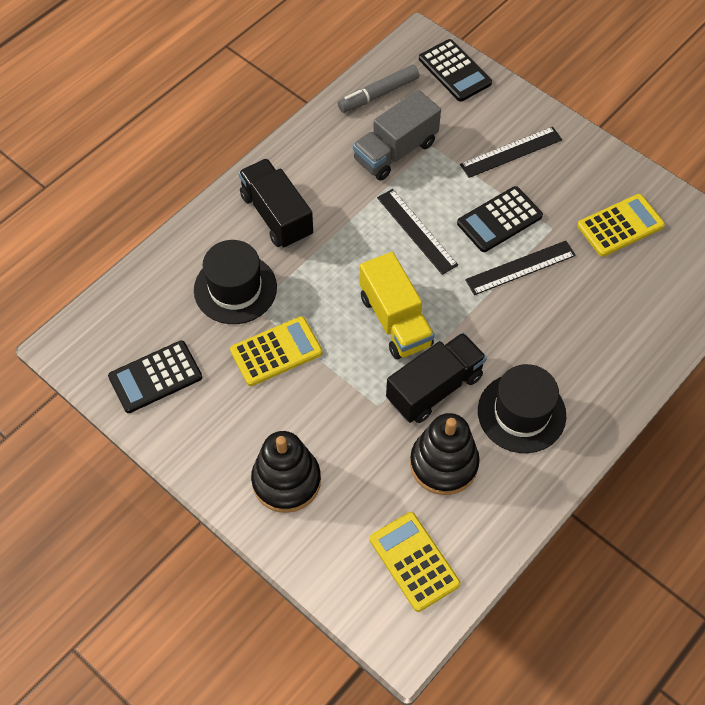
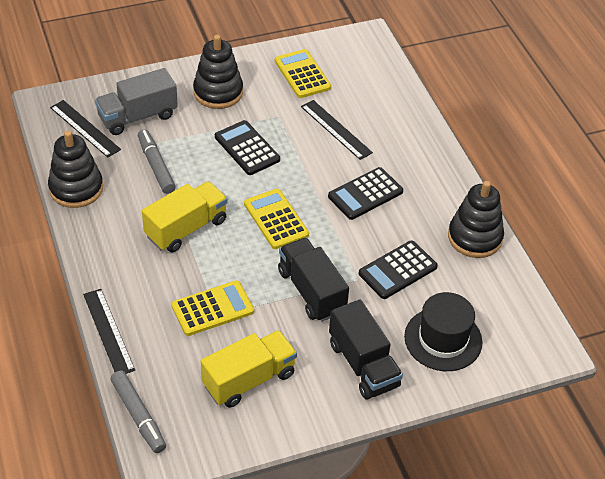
black hat: 2 -> 1
black stacking toy: 2 -> 3
grey marker: 1 -> 2
yellow truck: 1 -> 2

